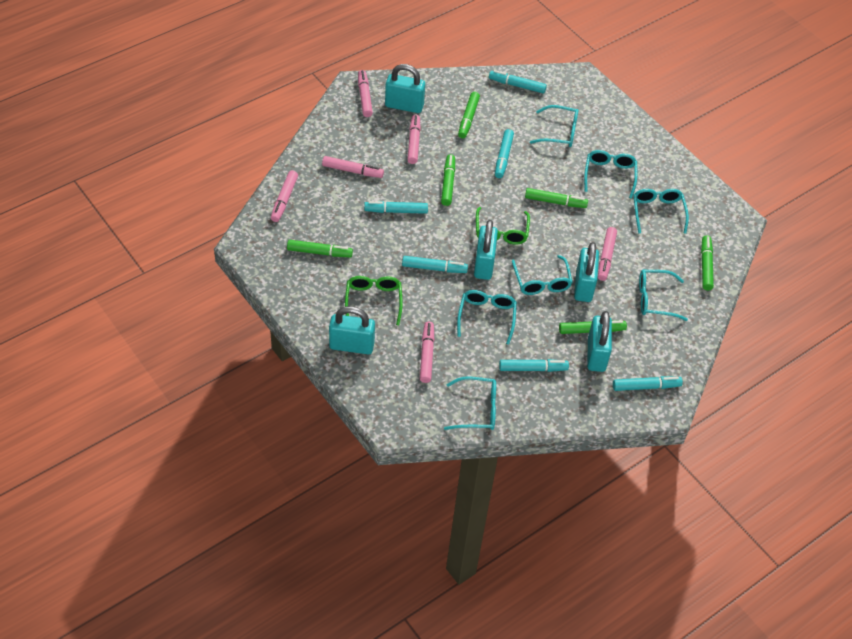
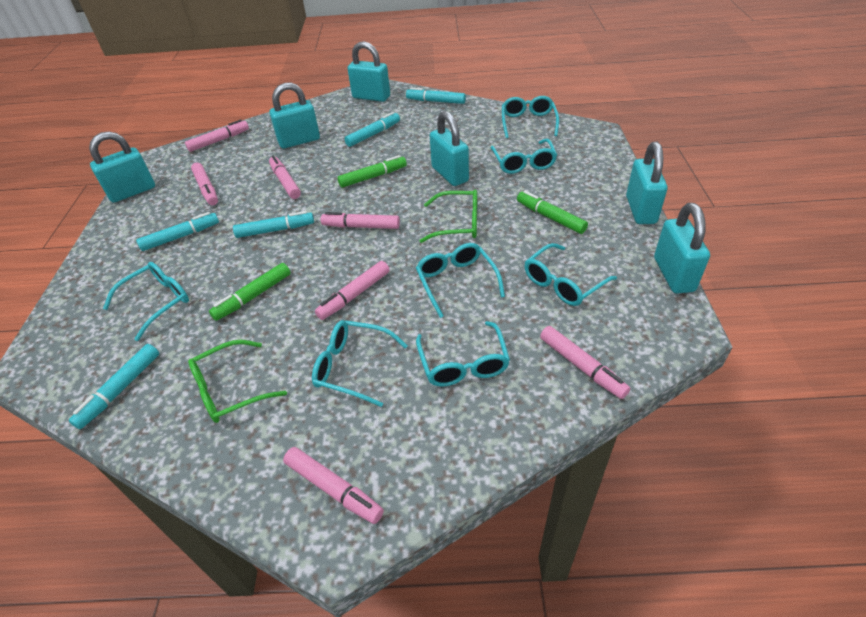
green marker: 6 -> 3
pink marker: 6 -> 7
turquoise marker: 6 -> 5
turquoise padlock: 5 -> 6

